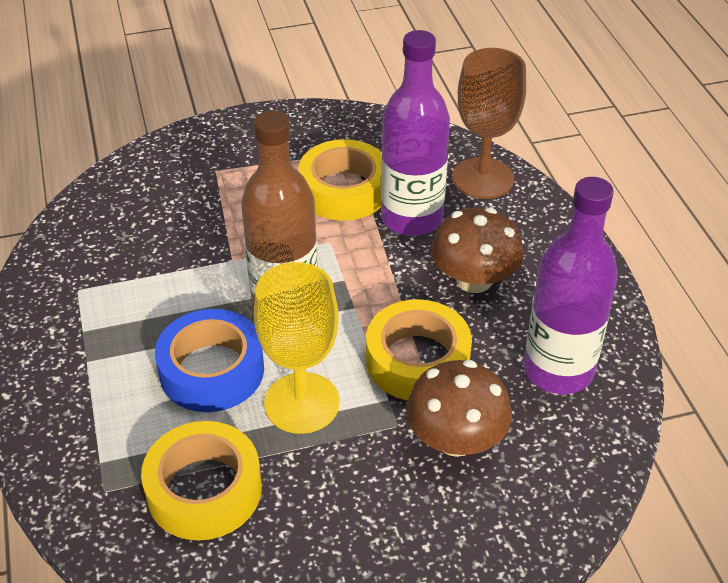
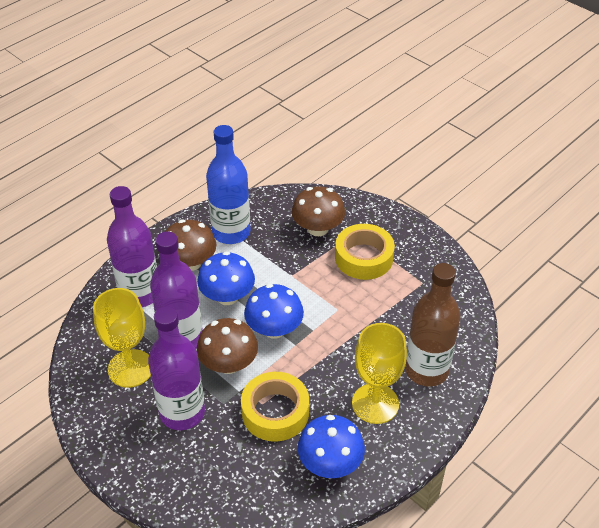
blue bottle: 0 -> 1
blue mushroom: 0 -> 3
blue tape: 1 -> 0
brown goblet: 1 -> 0
brown mushroom: 2 -> 3
purple bottle: 2 -> 3
yellow goblet: 1 -> 2
yellow tape: 3 -> 2

